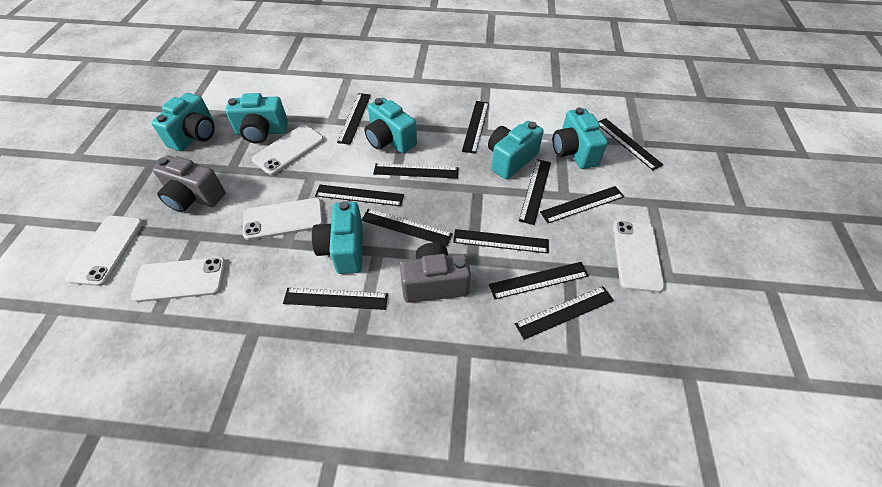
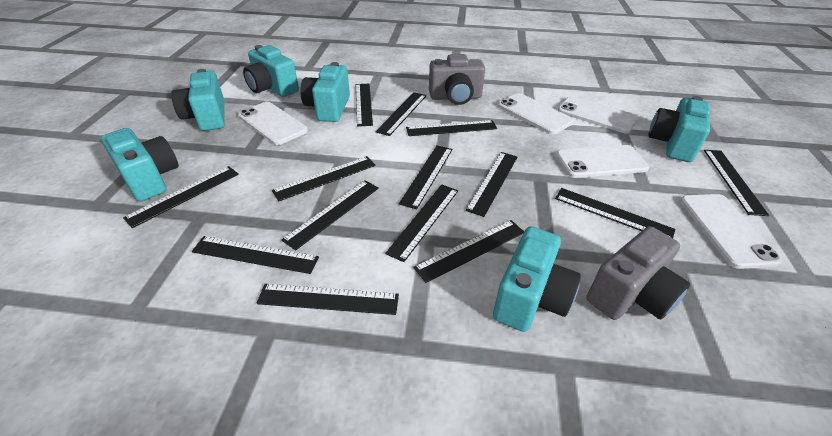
black ruler: 12 -> 14

